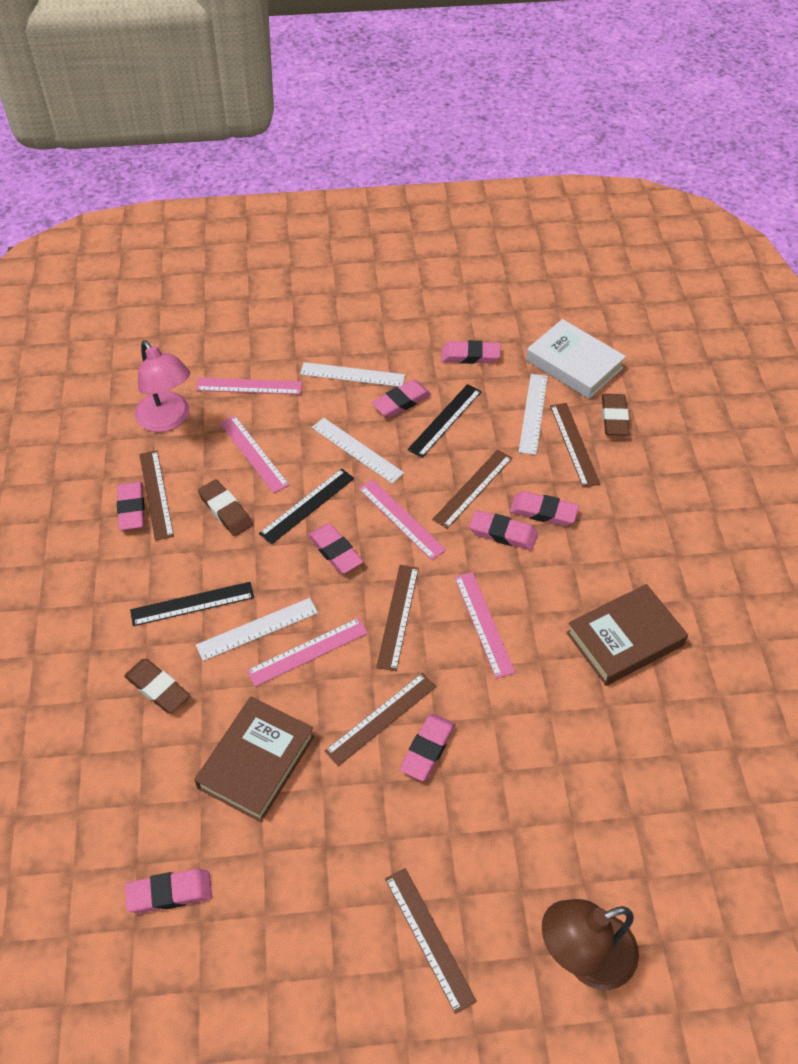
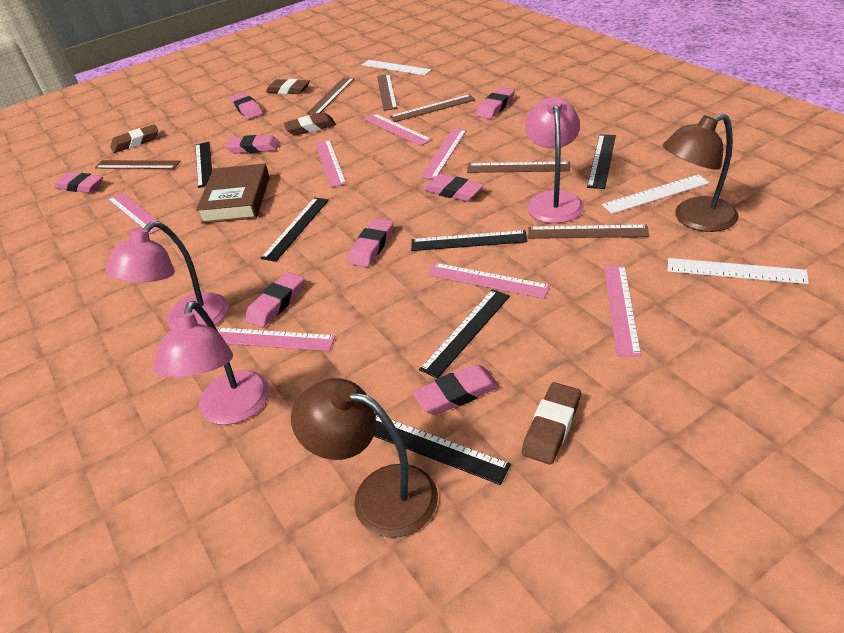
black ruler: 3 -> 6
brown book: 2 -> 1
brown eraser: 3 -> 4
brown lamp: 1 -> 2
pink lamp: 1 -> 3
pink ruler: 5 -> 7
white book: 1 -> 0
white ruler: 4 -> 3

